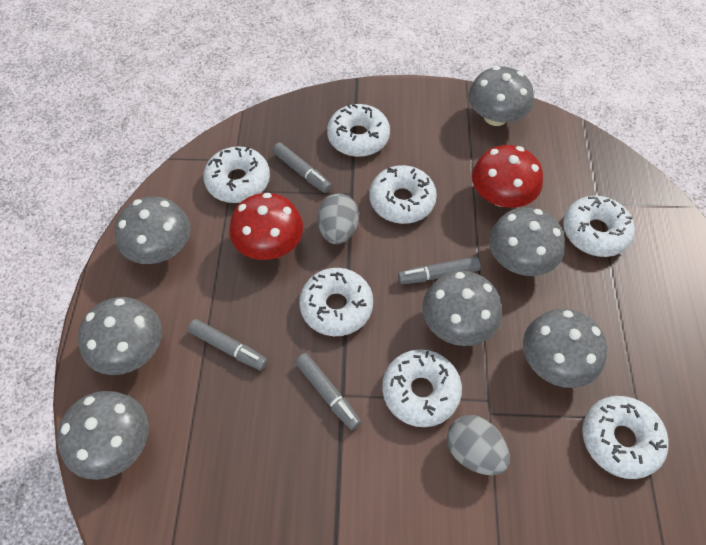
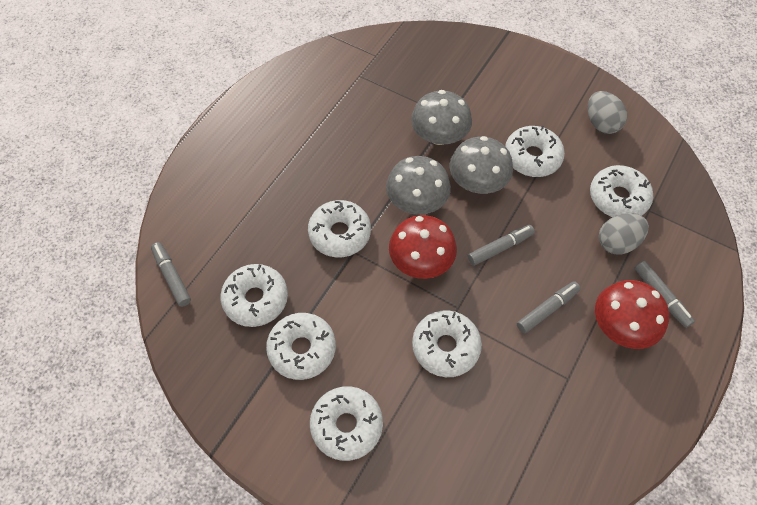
grey mushroom: 7 -> 3

